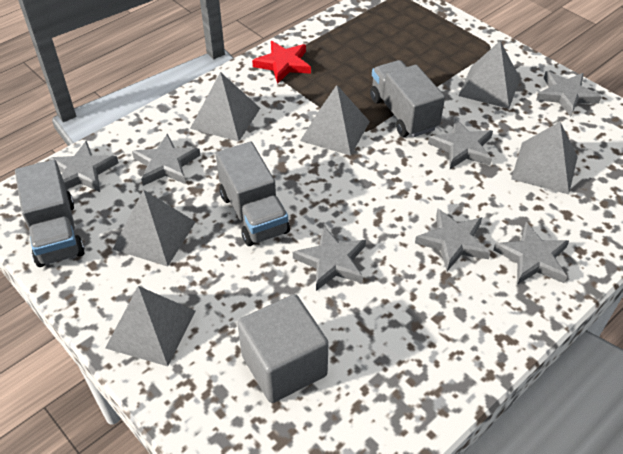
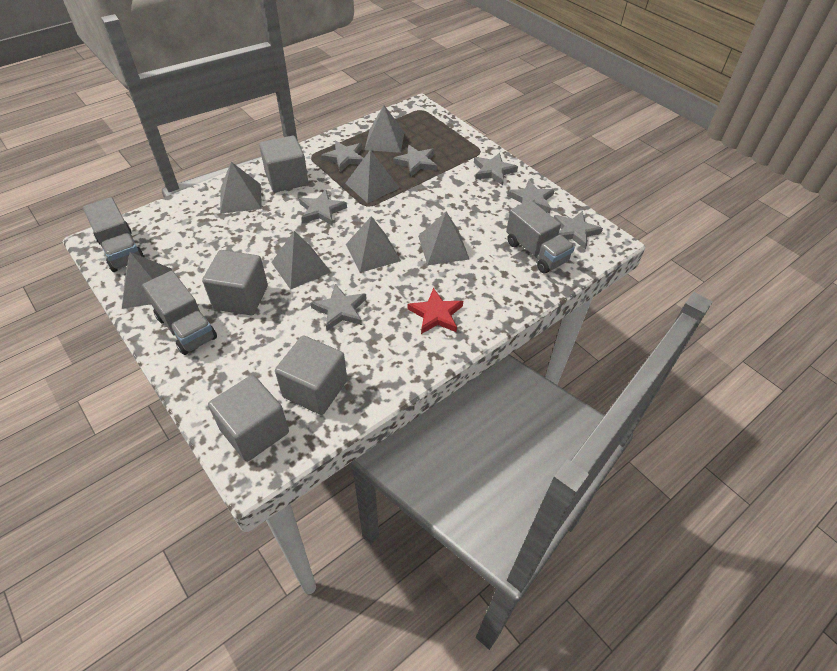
grey cube: 1 -> 4
grey pyramid: 6 -> 7

